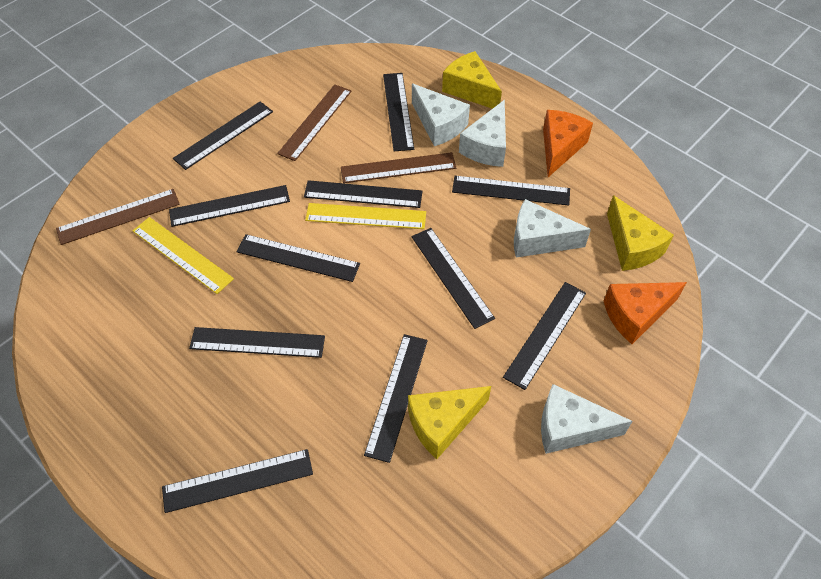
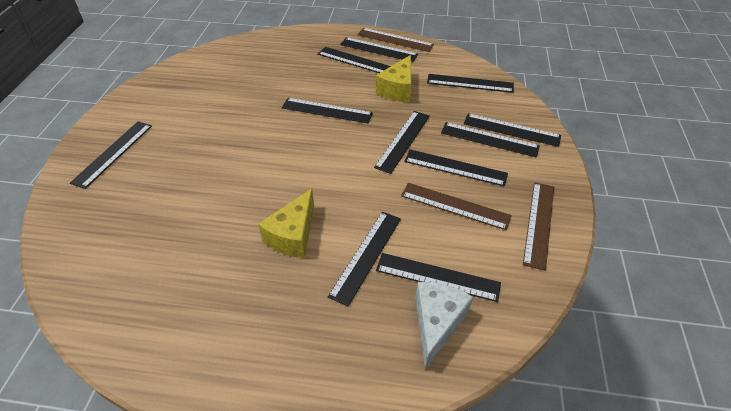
orange cheese: 2 -> 0
white cheese: 4 -> 1
yellow cheese: 3 -> 2
yellow ruler: 2 -> 0

